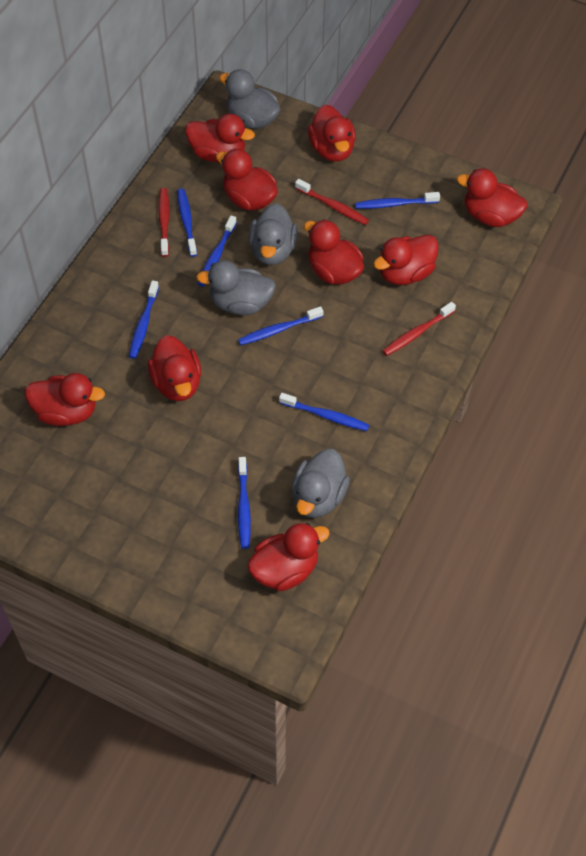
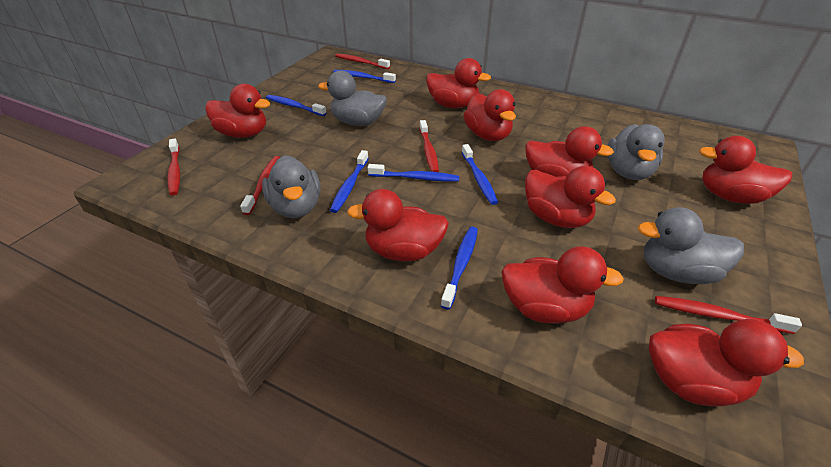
blue toothbrush: 7 -> 6
red toothbrush: 3 -> 5

